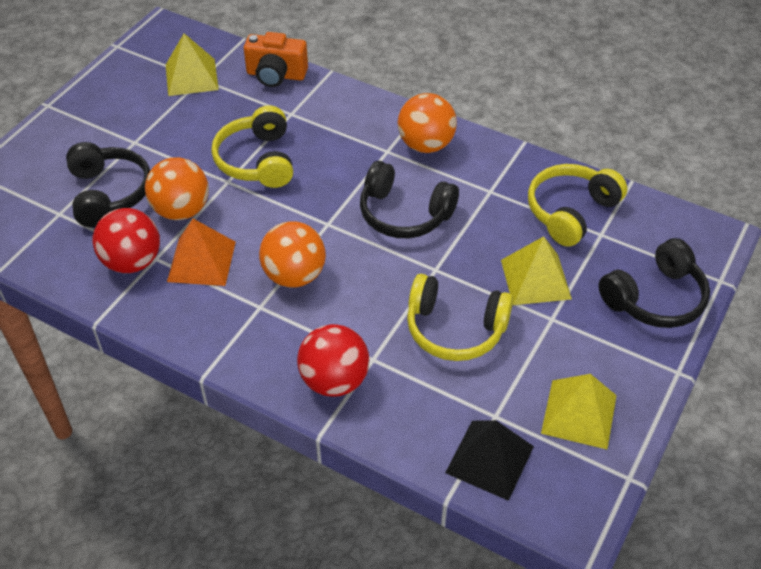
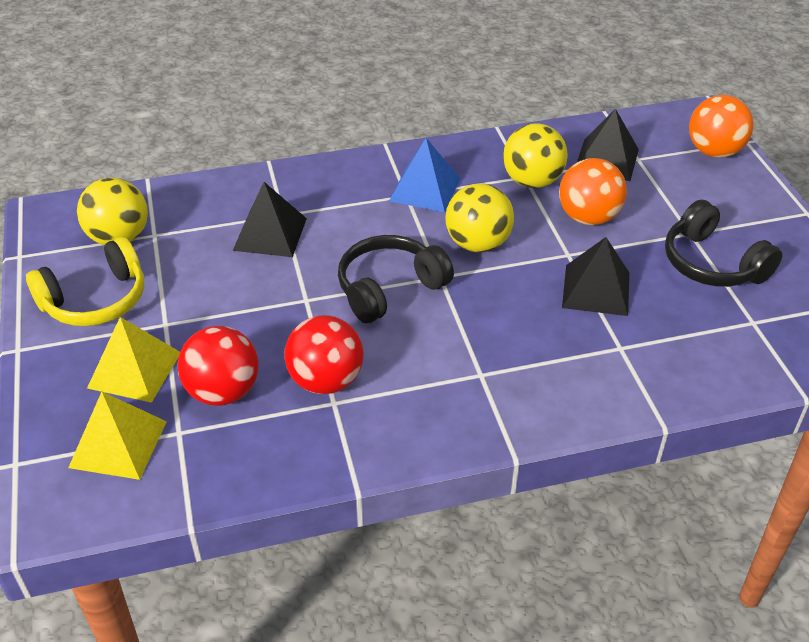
black headphones: 3 -> 2
black pyramid: 1 -> 3
blue pyramid: 0 -> 1
orange ball: 3 -> 2
orange camera: 1 -> 0
orange pyramid: 1 -> 0
yellow ball: 0 -> 3
yellow headphones: 3 -> 1
yellow pyramid: 3 -> 2

